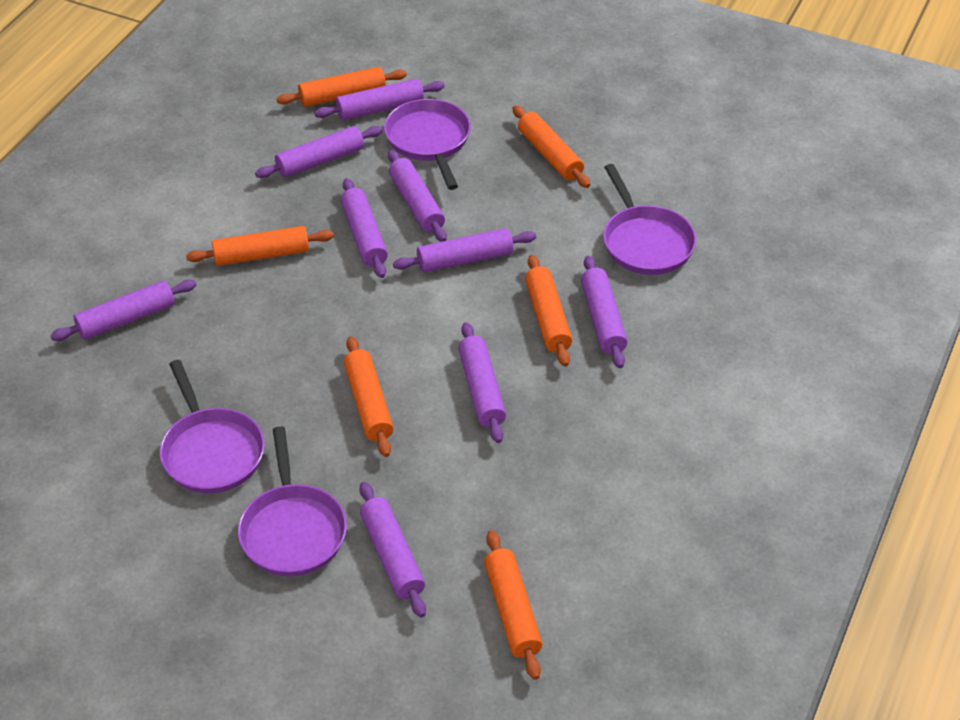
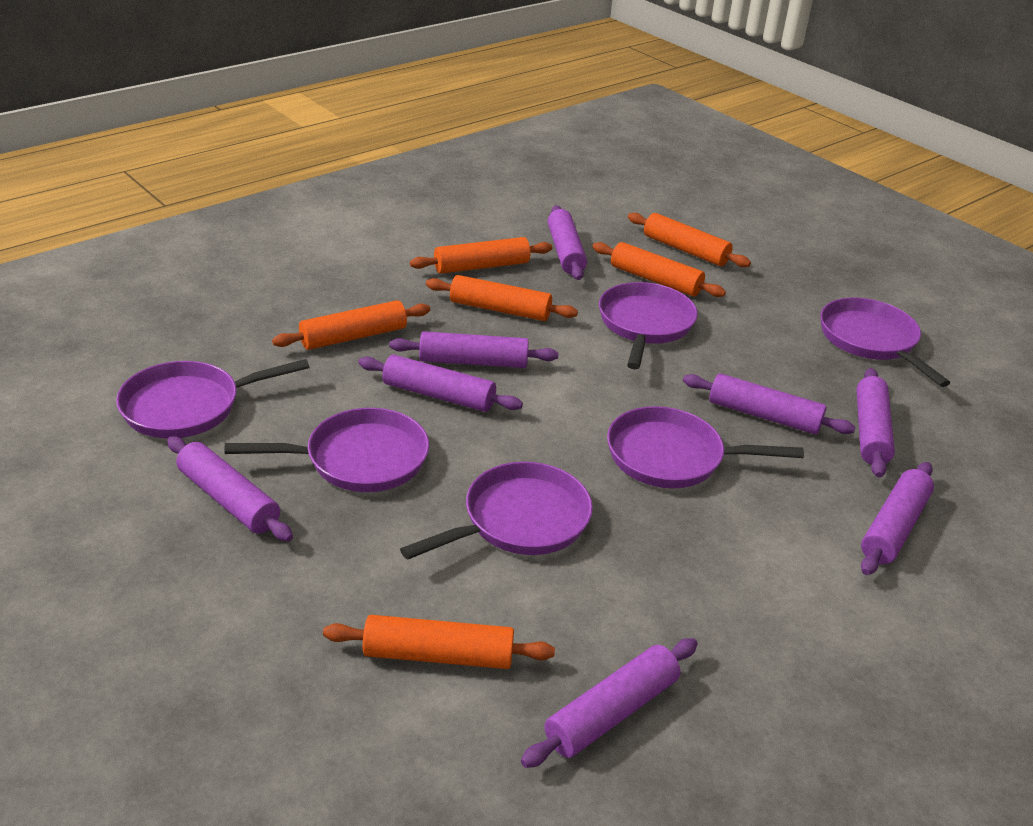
purple pan: 4 -> 6
purple rolling pin: 9 -> 8

